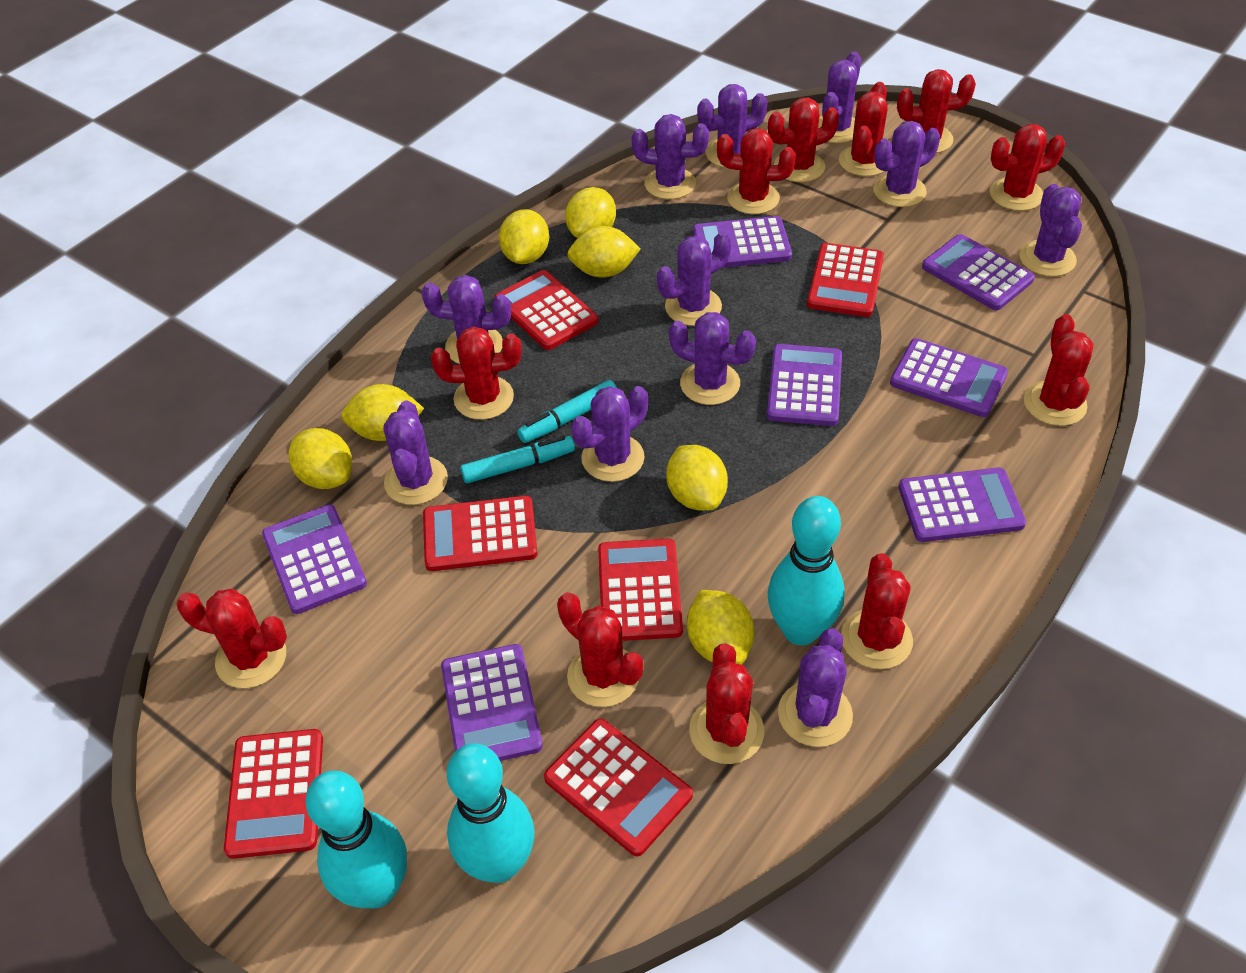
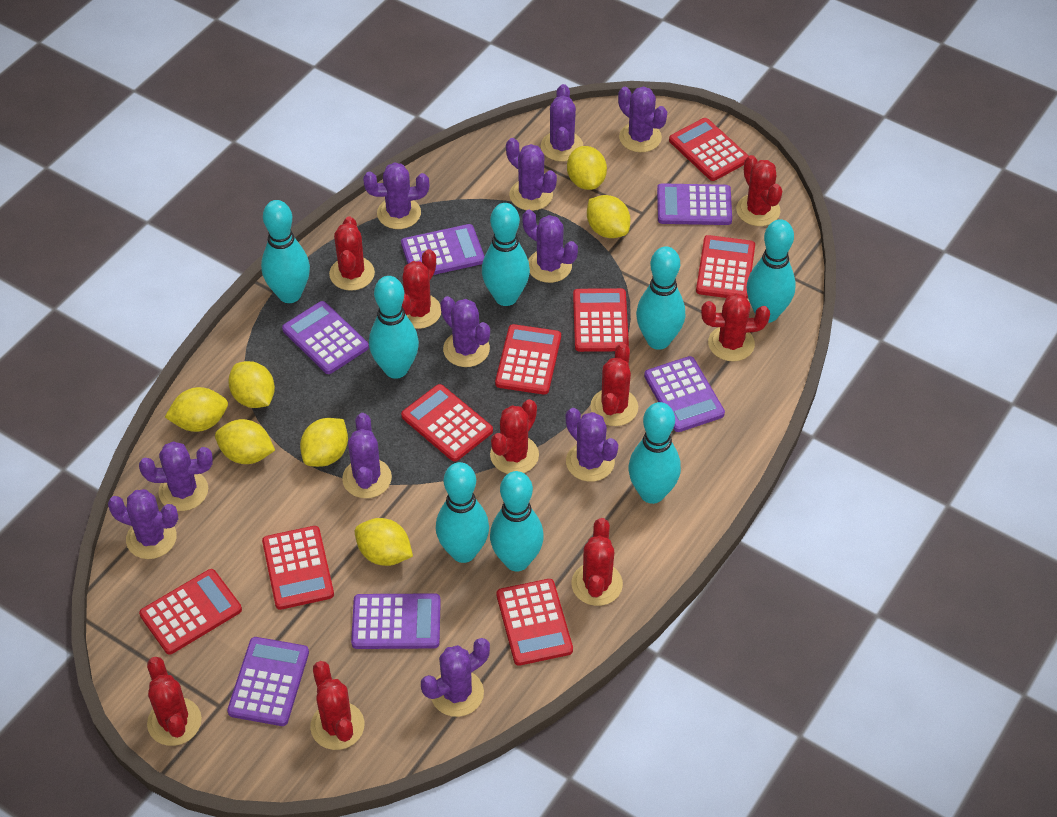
purple calculator: 7 -> 6
red cactus: 11 -> 9
red calculator: 6 -> 8
turquoise bowling pin: 3 -> 8
turquoise marker: 2 -> 0

